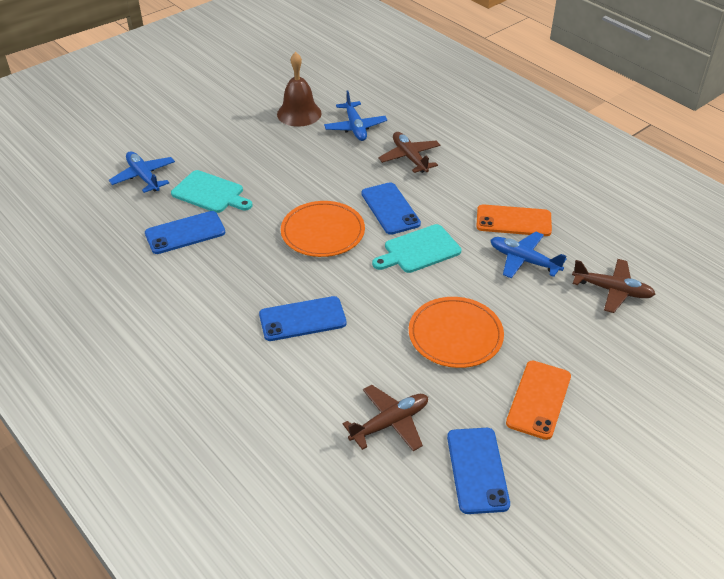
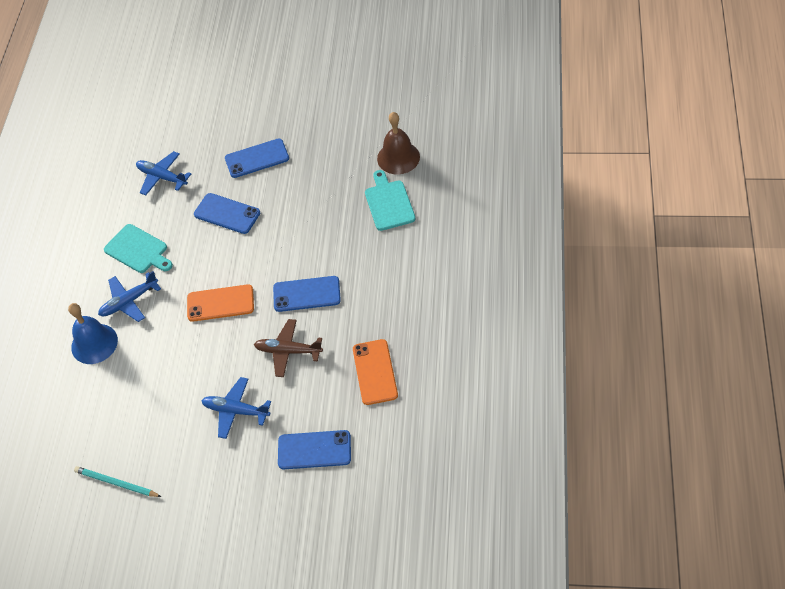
blue bell: 0 -> 1
brown plane: 3 -> 1
orange plate: 2 -> 0
turquoise pencil: 0 -> 1

